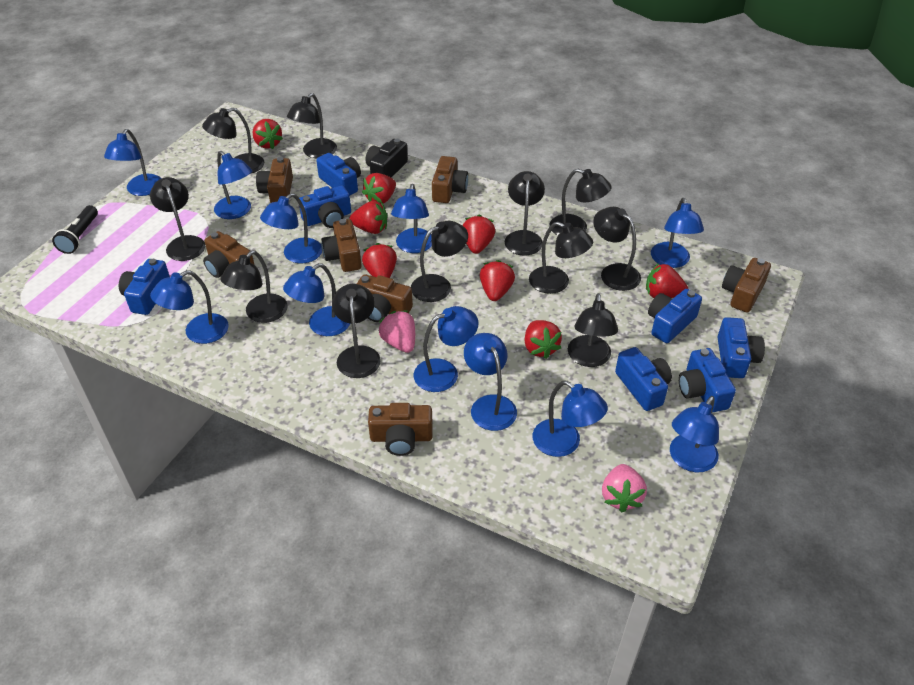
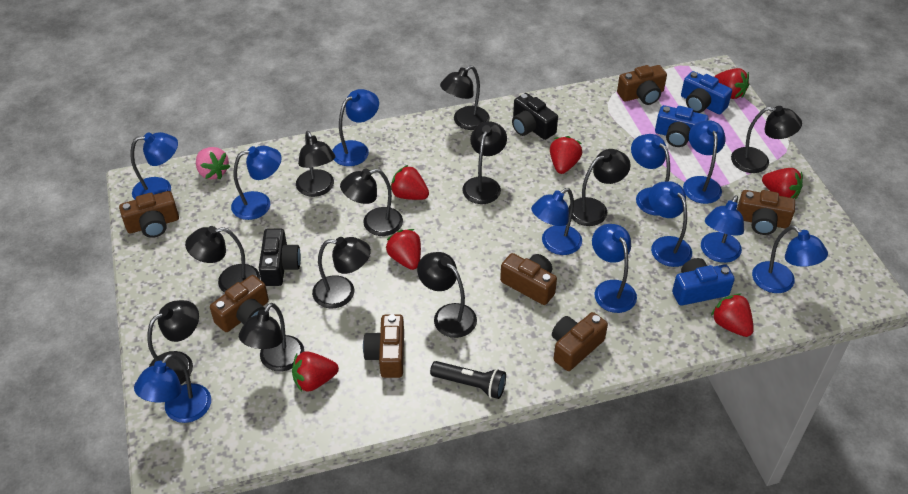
black camera: 1 -> 2
blue camera: 7 -> 3
pink strawberry: 2 -> 1
red strawberry: 8 -> 7

